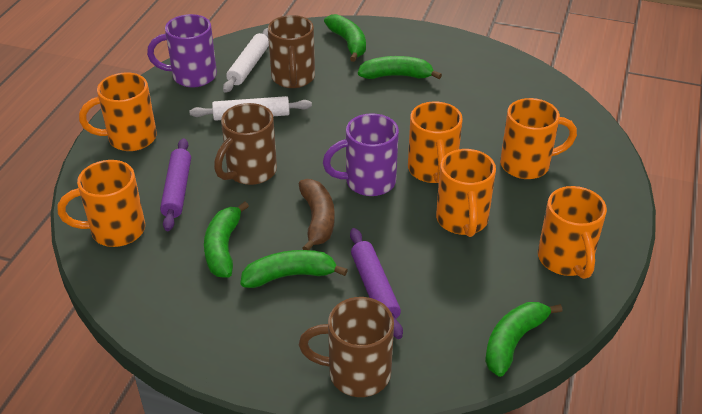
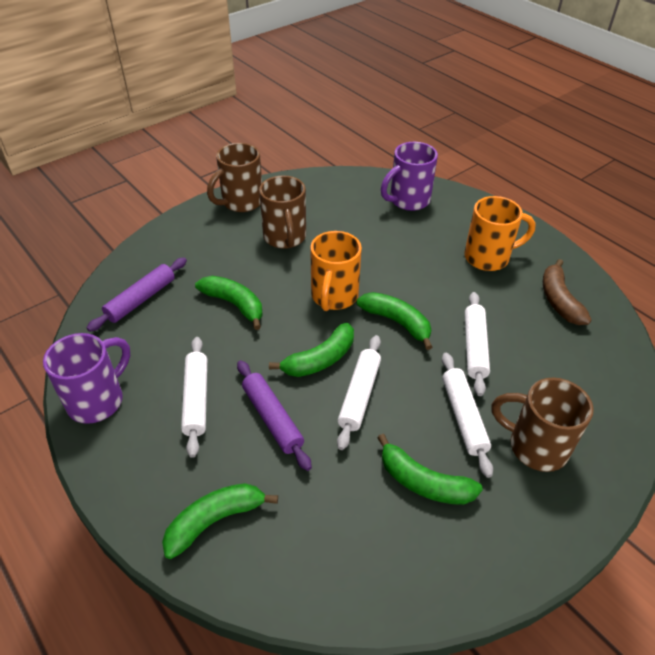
orange mug: 6 -> 2
white rolling pin: 2 -> 4

